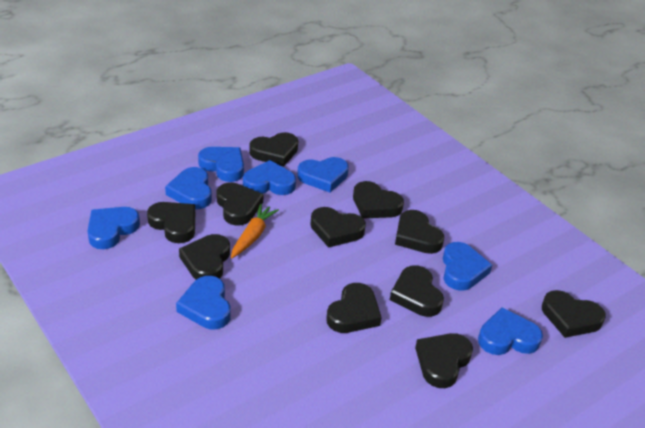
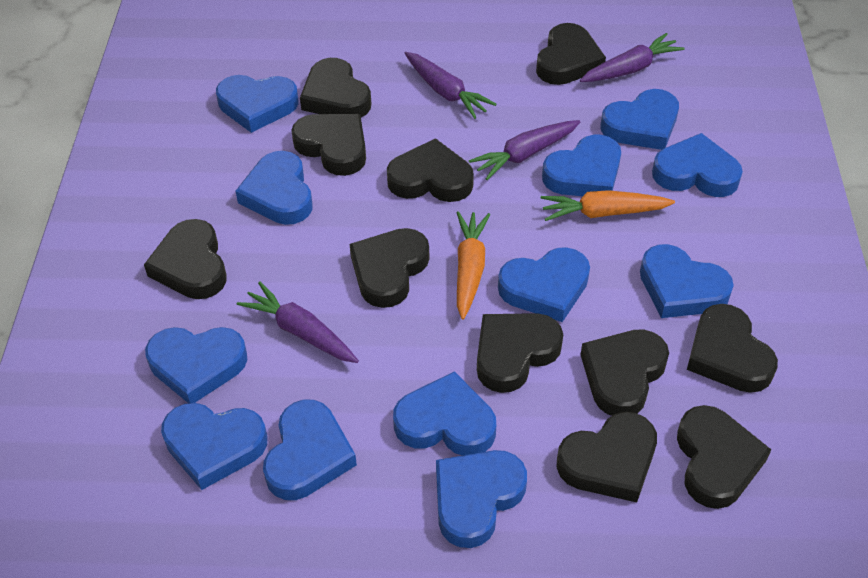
blue heart: 8 -> 12
orange carrot: 1 -> 2
purple carrot: 0 -> 4

